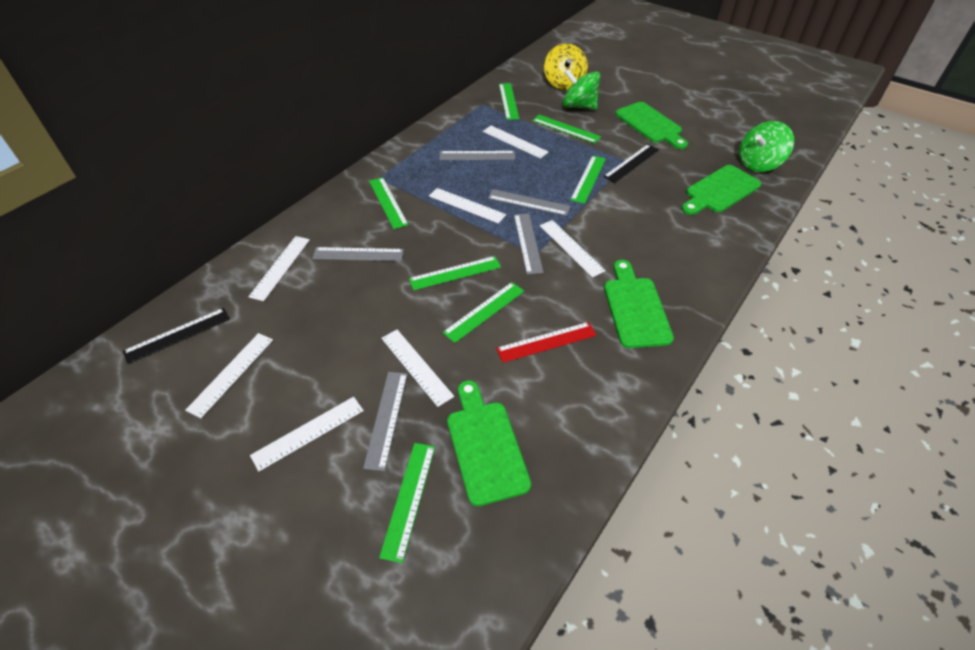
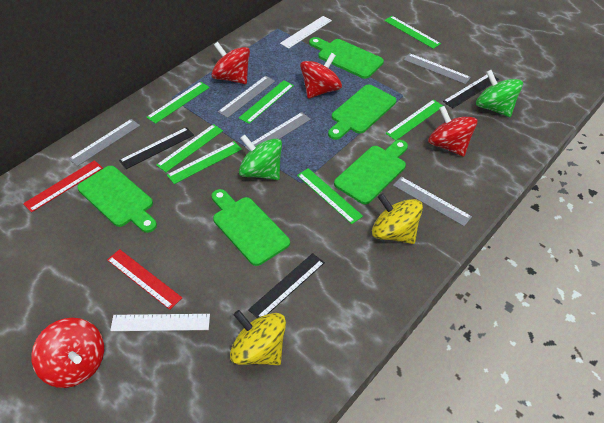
black ruler: 2 -> 3
green cutting board: 4 -> 5
red ruler: 1 -> 2
red spinning top: 0 -> 4
white ruler: 7 -> 2
yellow spinning top: 1 -> 2

